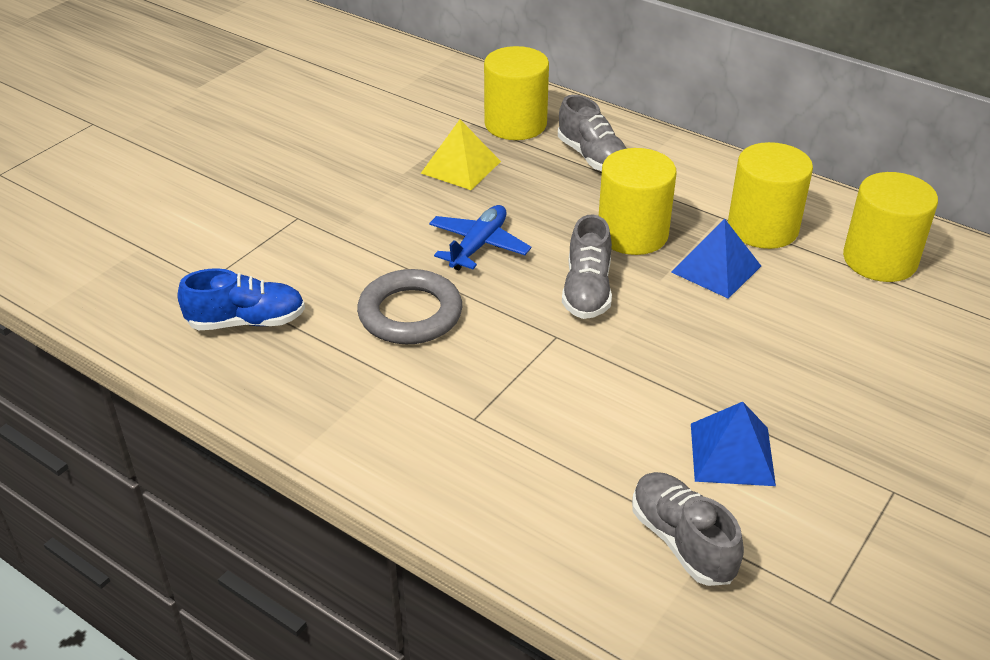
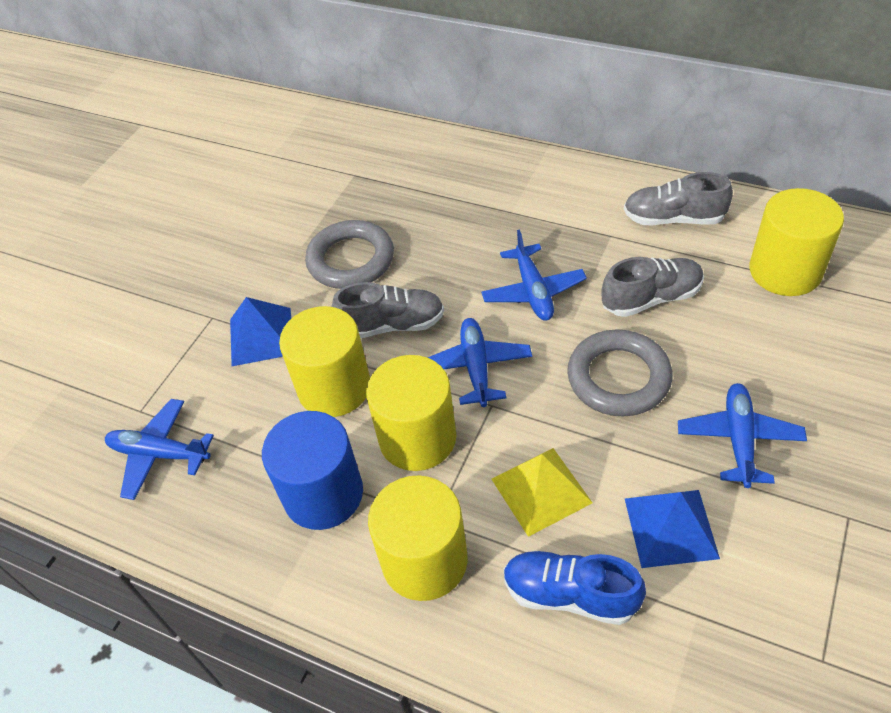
blue cylinder: 0 -> 1
blue plane: 1 -> 4
grey ring: 1 -> 2

